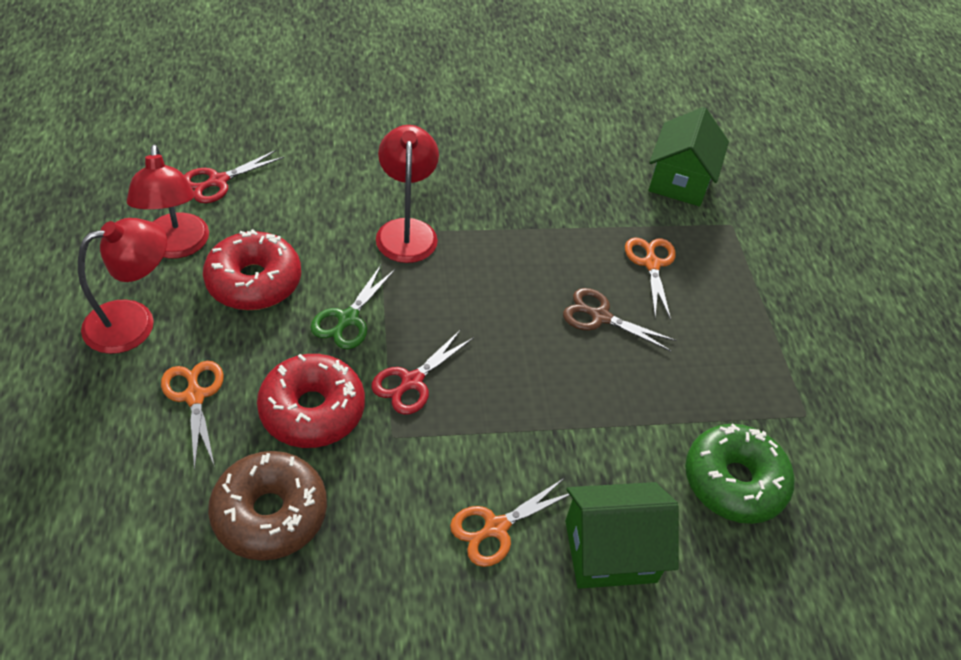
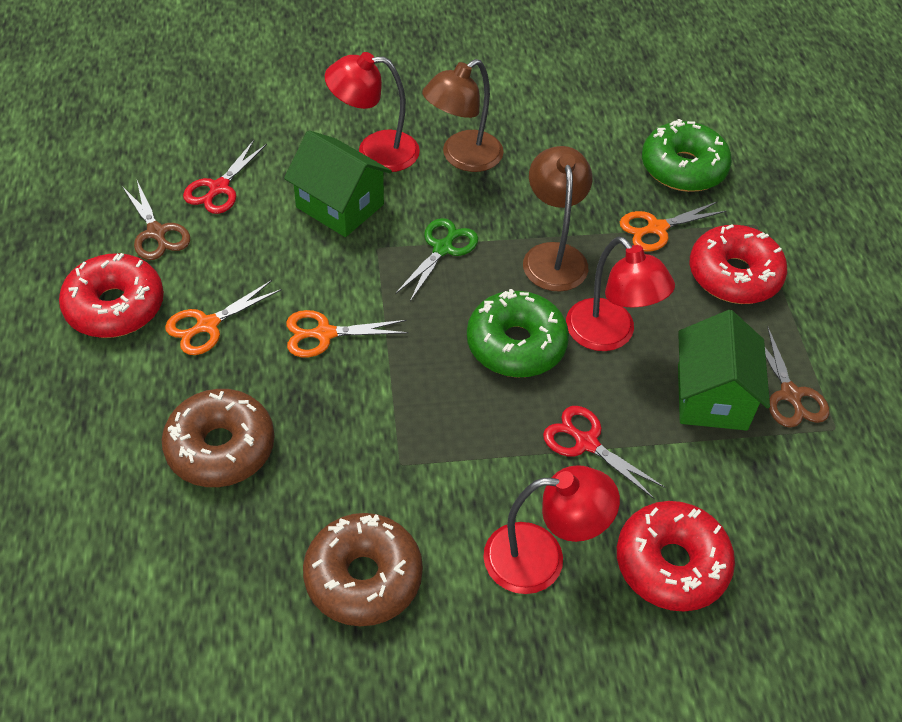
brown donut: 1 -> 2
brown lamp: 0 -> 2
brown scissors: 1 -> 2
green donut: 1 -> 2
red donut: 2 -> 3

